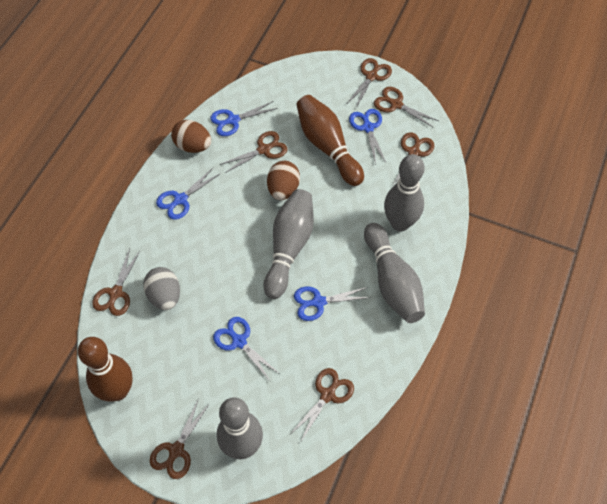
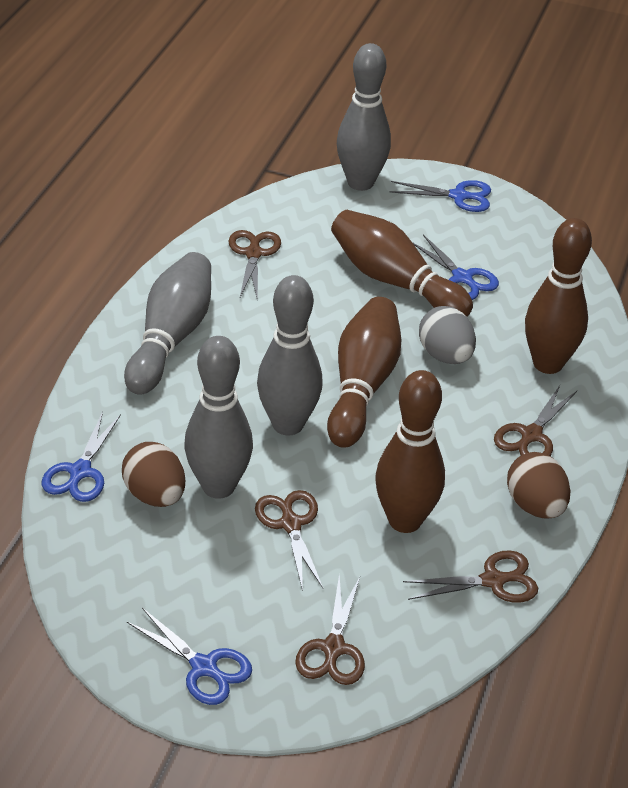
blue scissors: 5 -> 4
brown bowling pin: 2 -> 4
brown scissors: 7 -> 5

